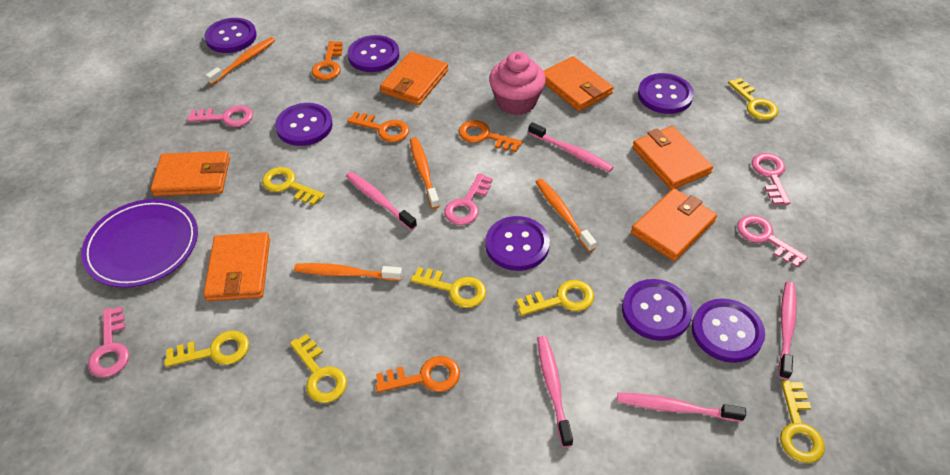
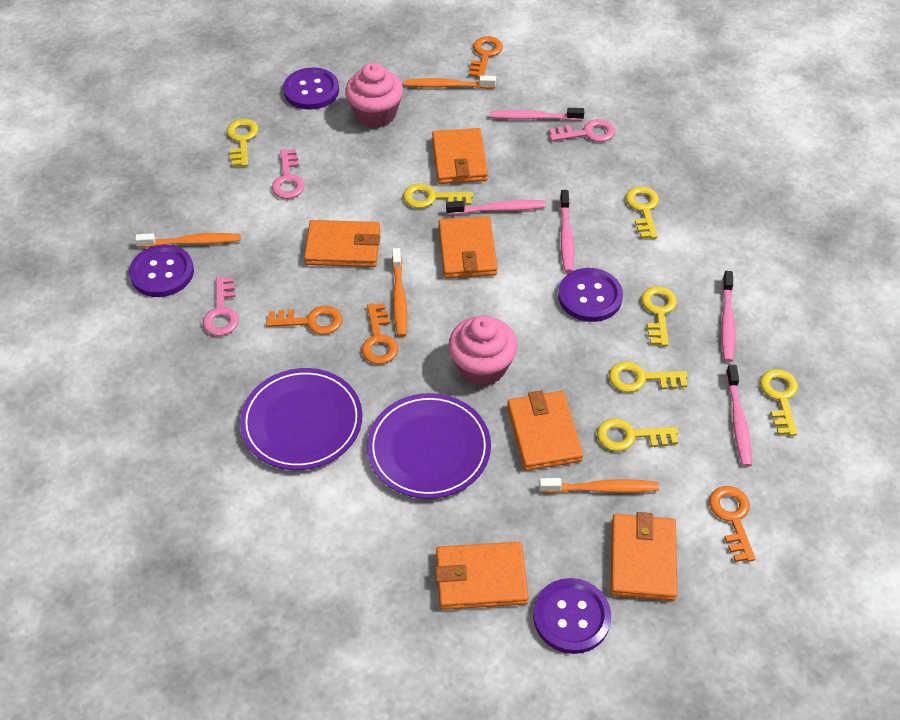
pink cupcake: 1 -> 2
pink key: 5 -> 3
purple button: 7 -> 4
purple plate: 1 -> 2

